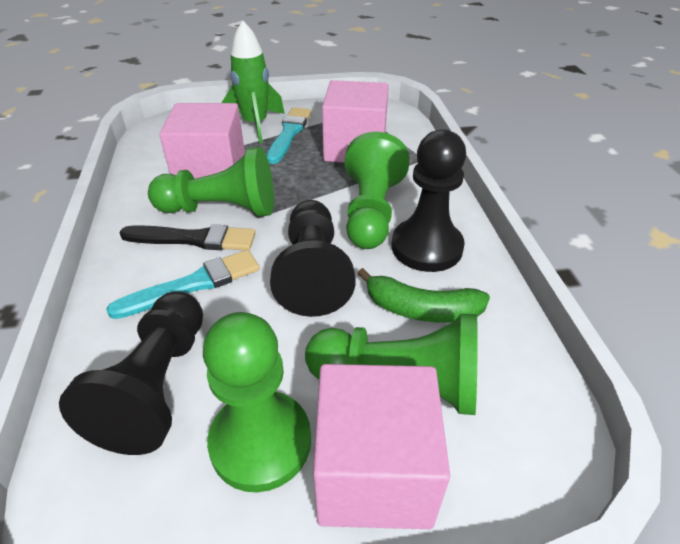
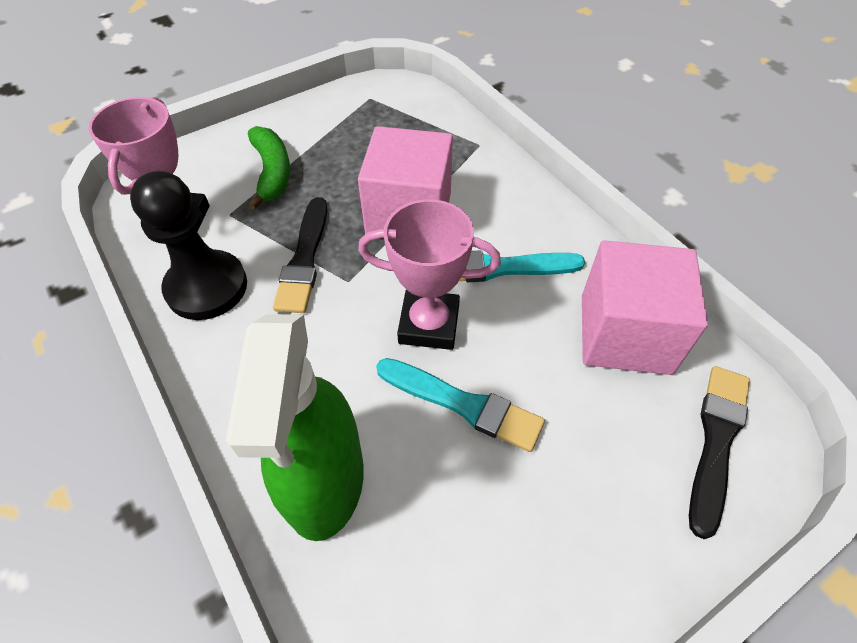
black brush: 1 -> 2
black pawn: 3 -> 1
green pawn: 4 -> 0
green rocket: 1 -> 0
green spray bottle: 0 -> 1
pink cube: 3 -> 2
pink trophy: 0 -> 2

